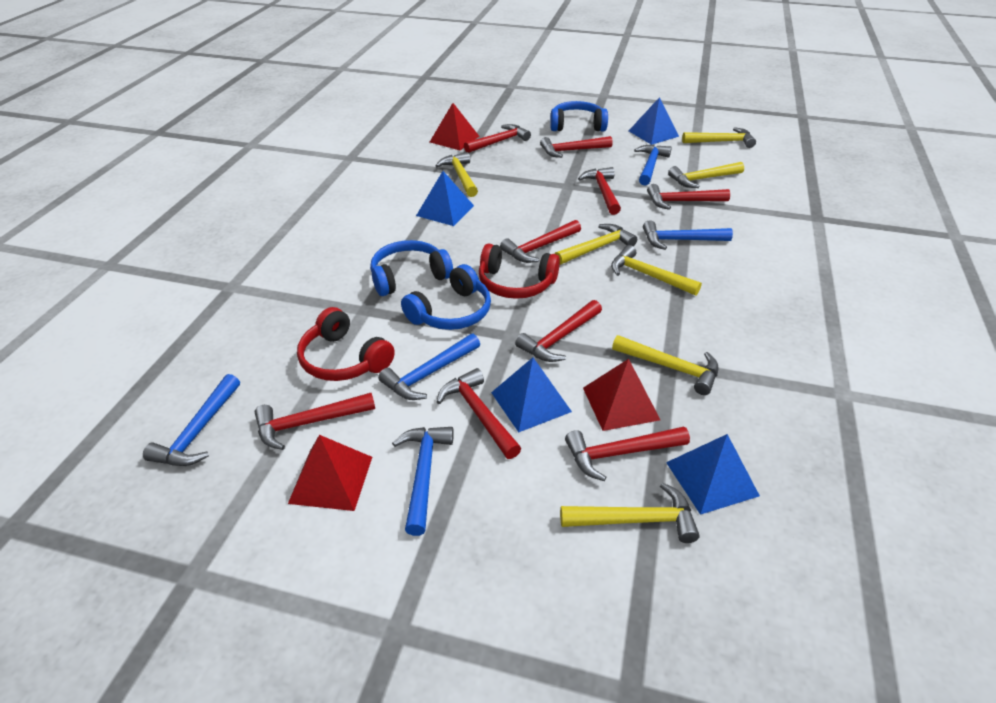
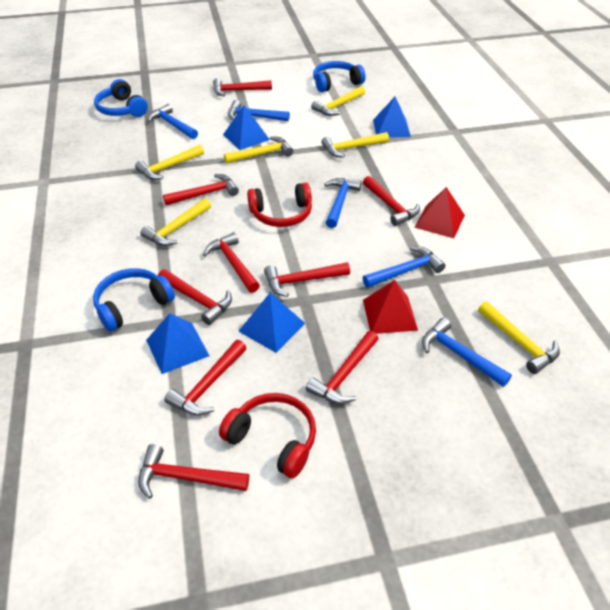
red pyramid: 3 -> 2
yellow hammer: 7 -> 6

